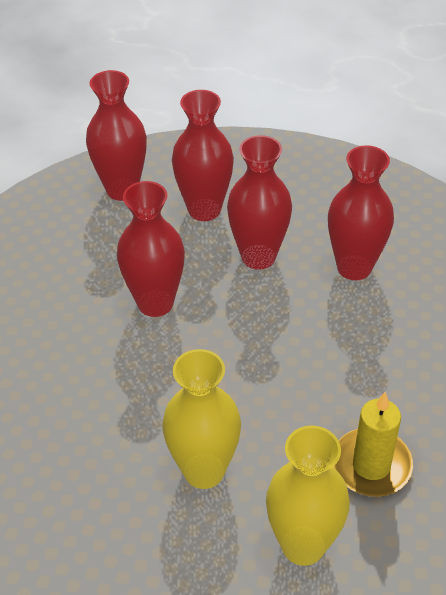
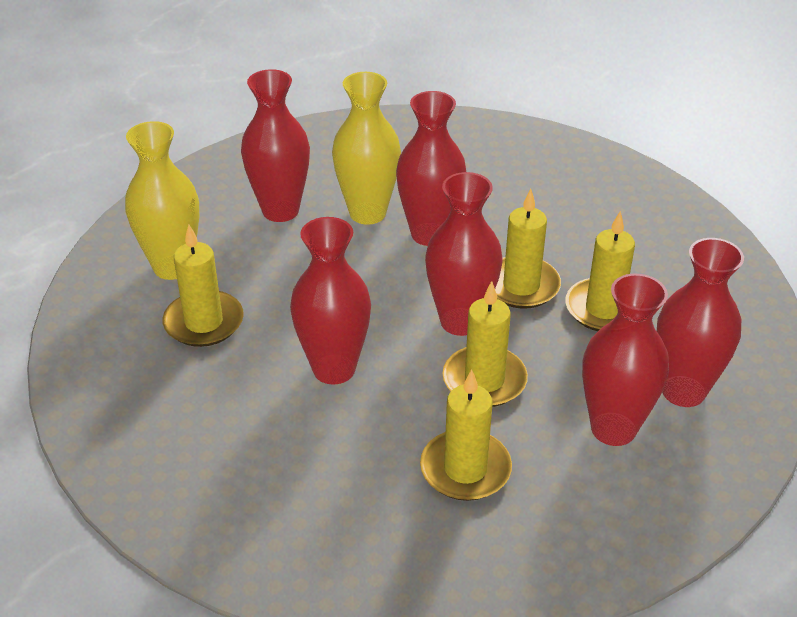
red vase: 5 -> 6
yellow candle: 1 -> 5

